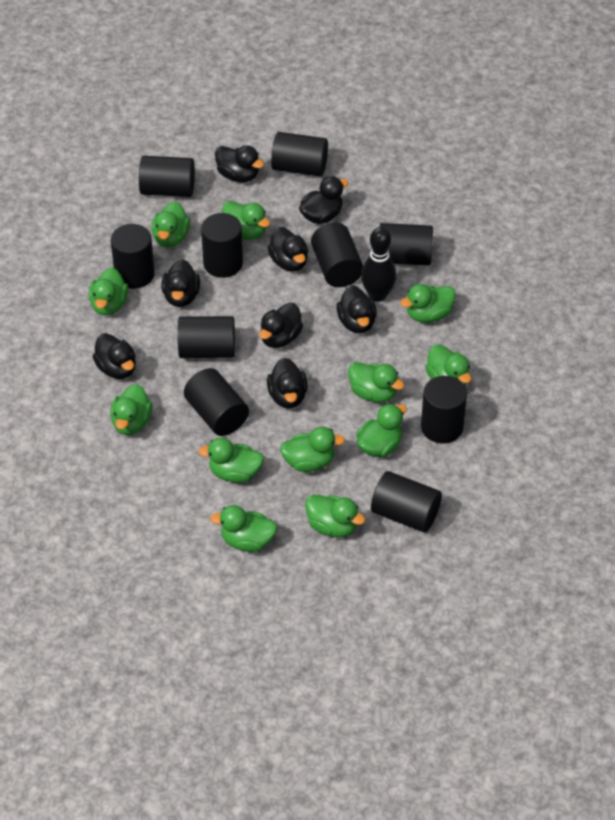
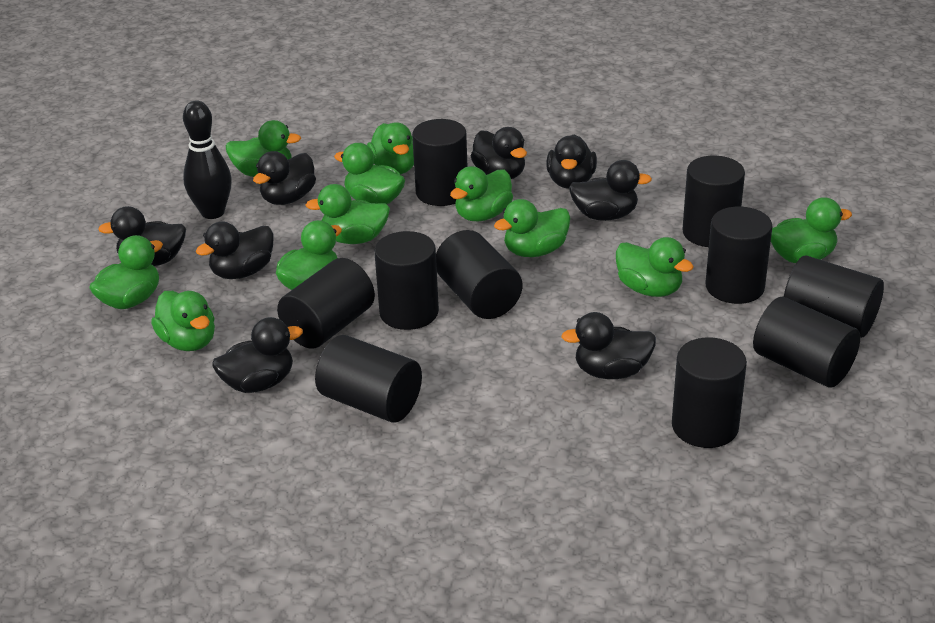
green duck: 12 -> 11

